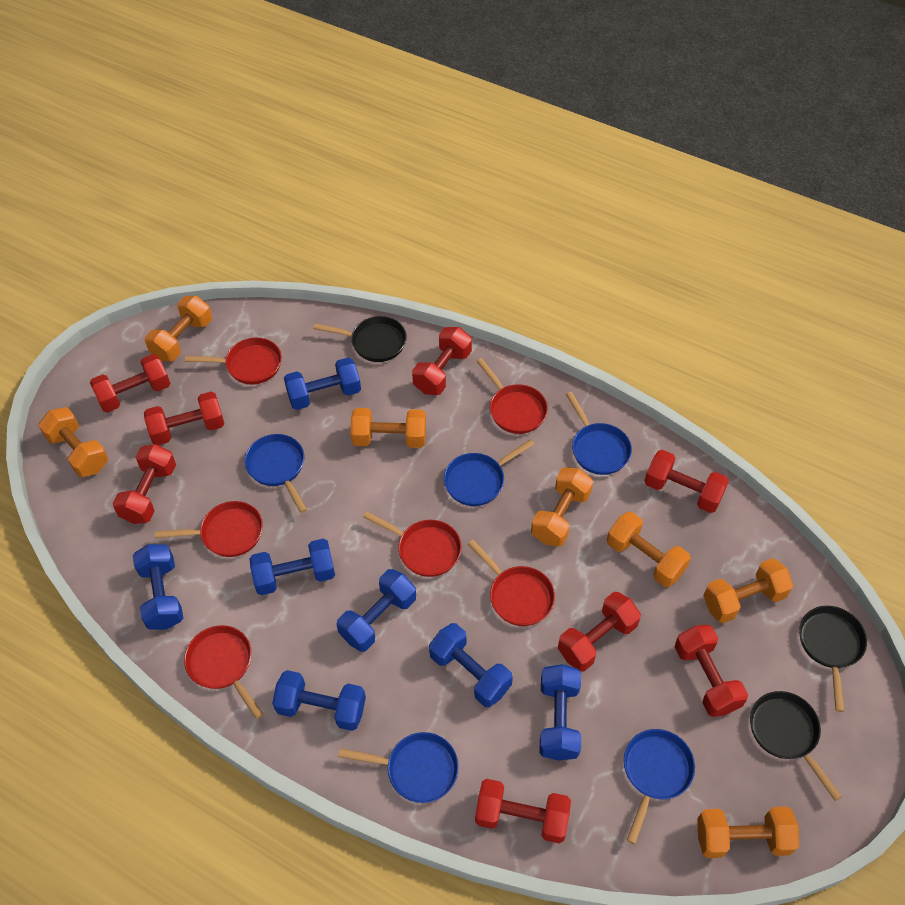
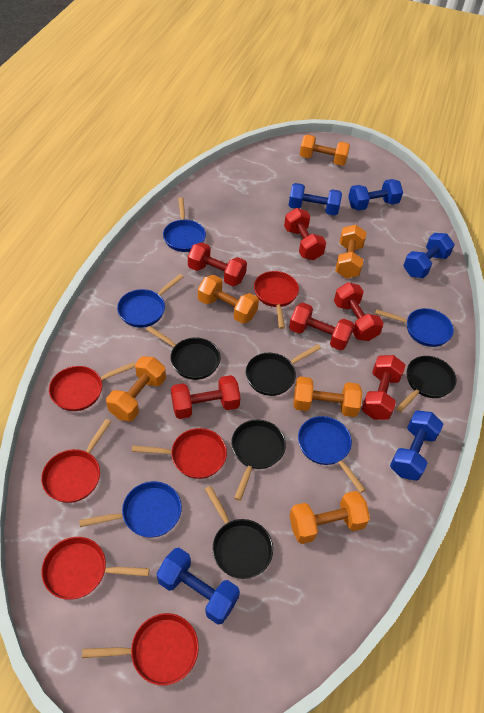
black pan: 3 -> 5
blue dumbbell: 7 -> 5
orange dumbbell: 7 -> 6
red dumbbell: 8 -> 6

